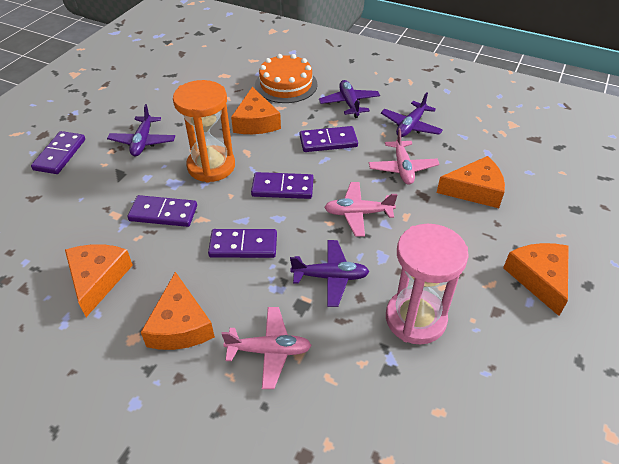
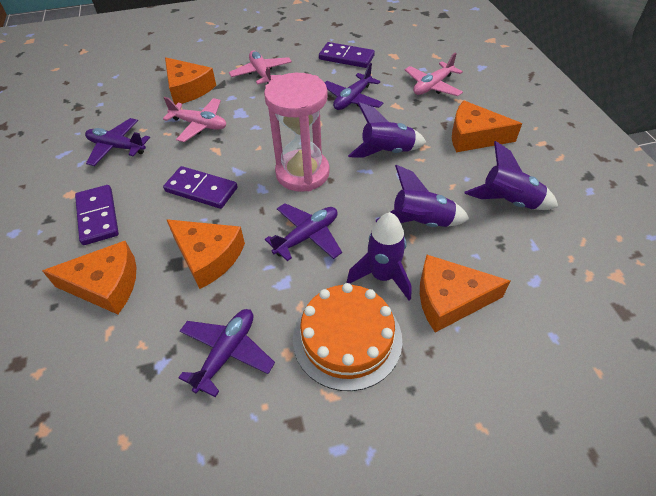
orange hourglass: 1 -> 0
purple domino: 5 -> 3
purple rocket: 0 -> 4

